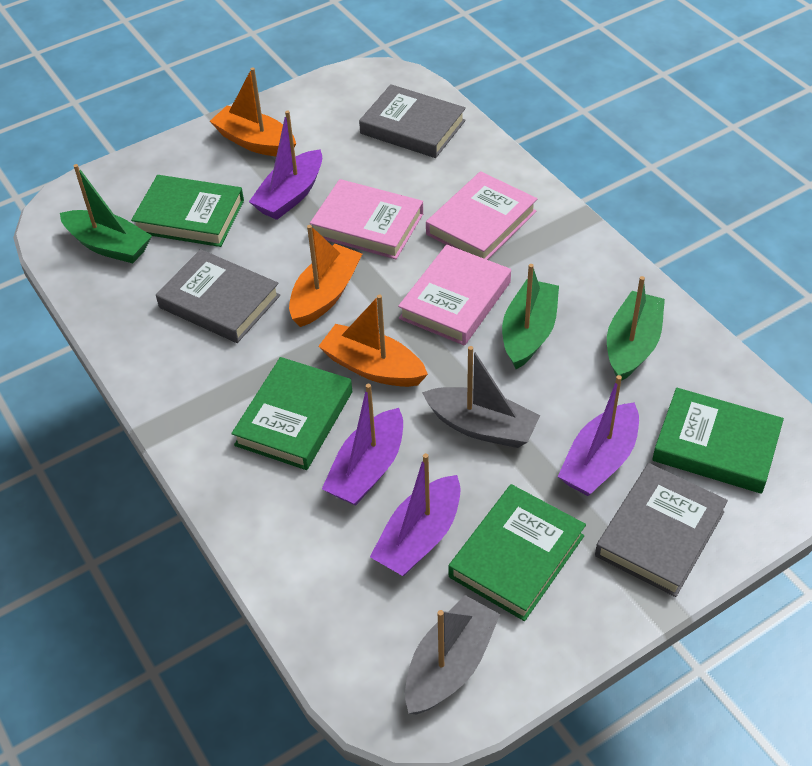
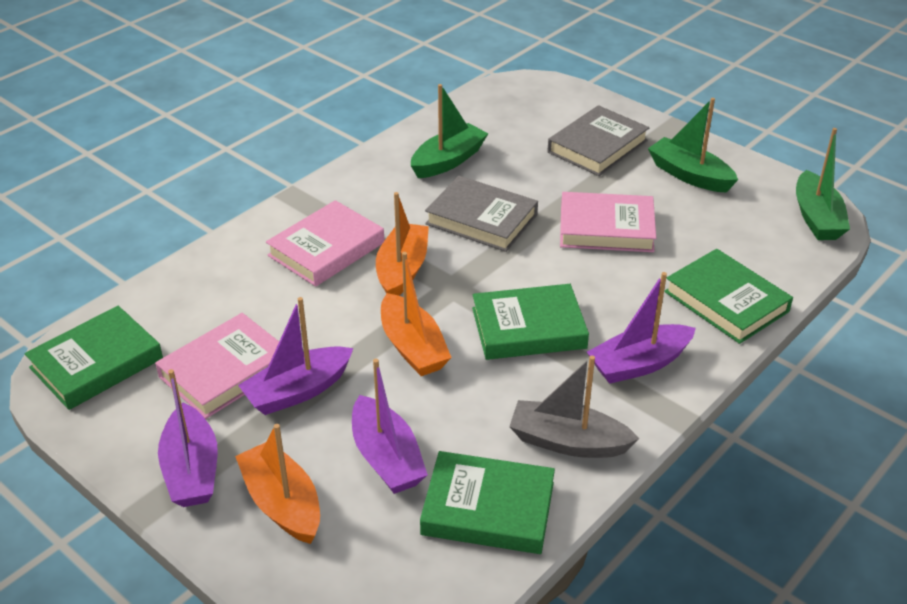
grey boat: 2 -> 1
grey book: 3 -> 2

